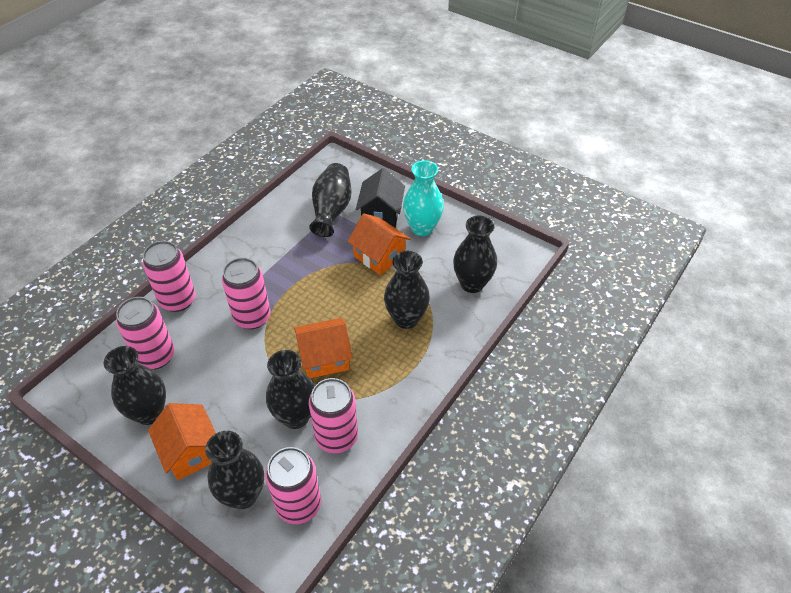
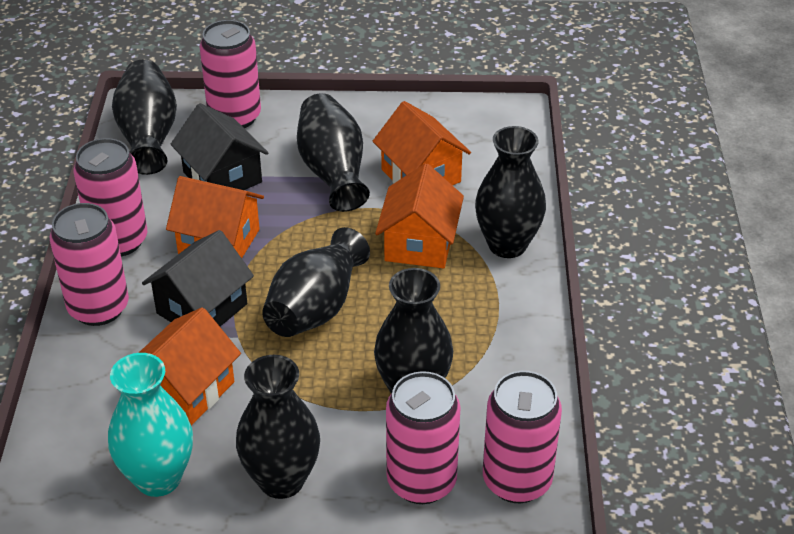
black house: 1 -> 2
orange house: 3 -> 4

